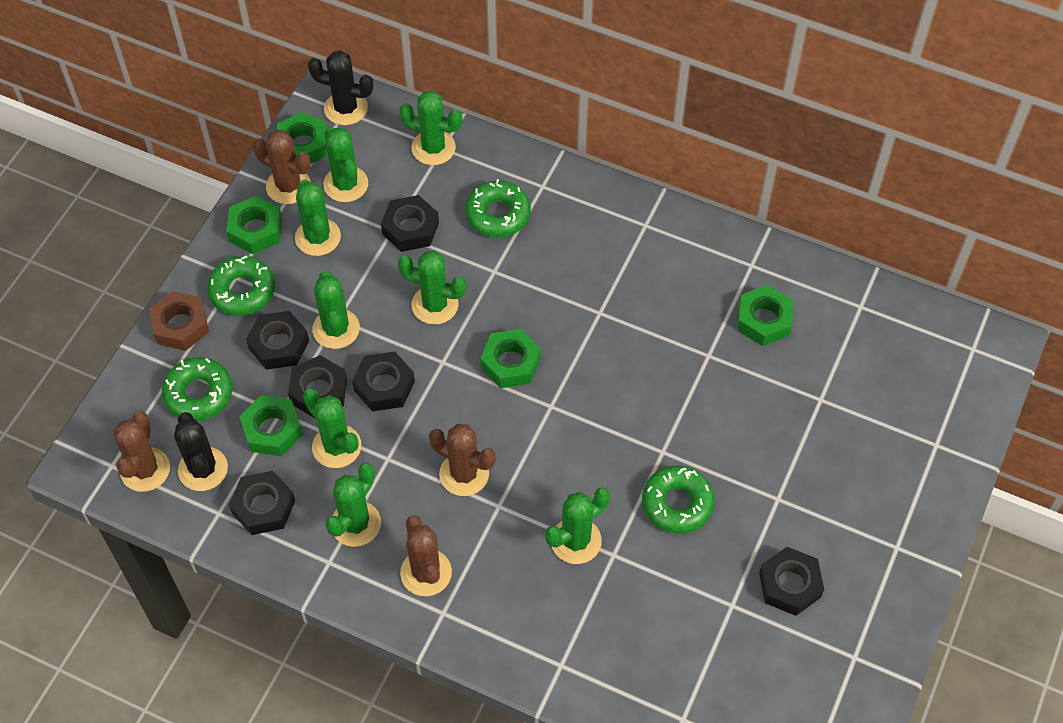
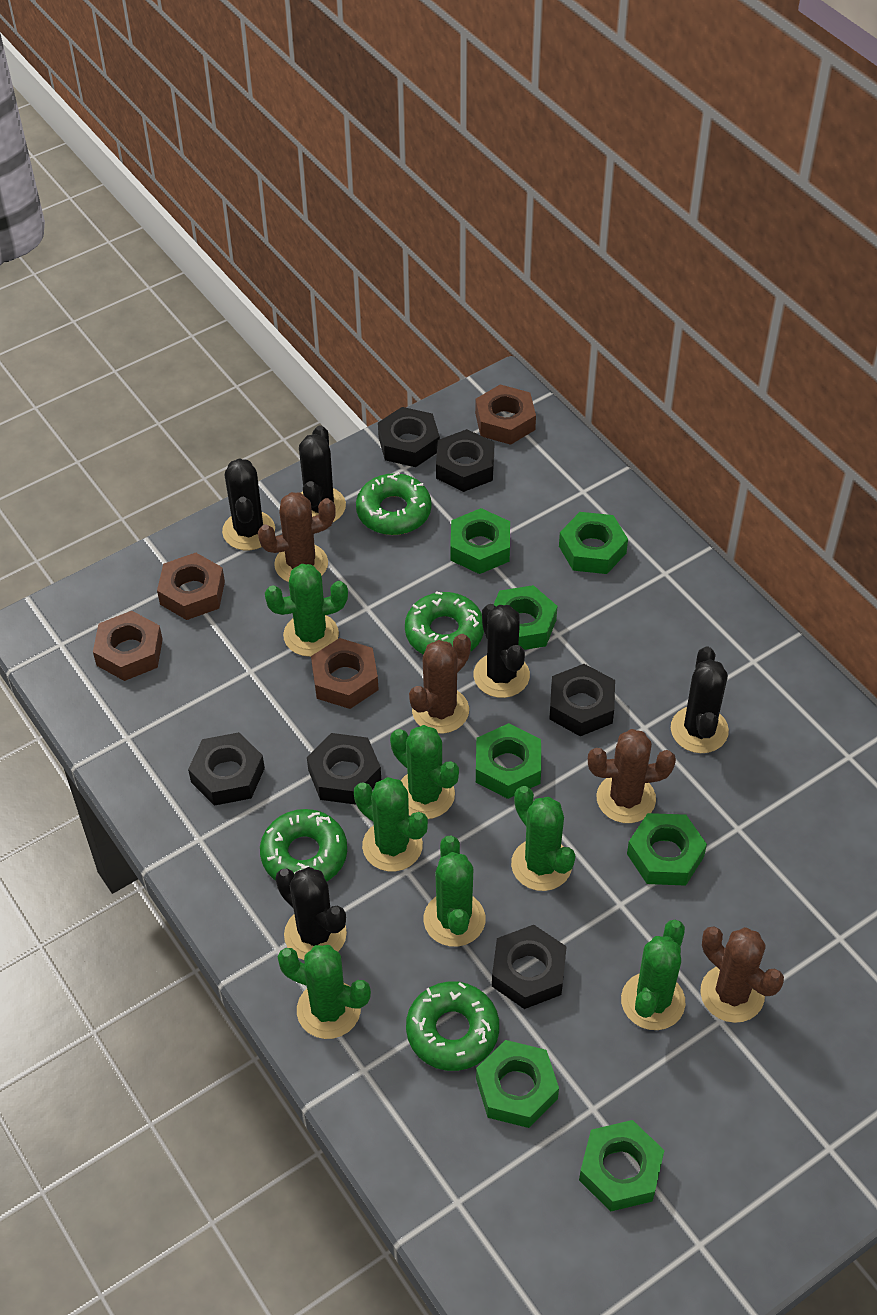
black cactus: 2 -> 5
brown nut: 1 -> 4
green cactus: 8 -> 7
green nut: 5 -> 7

